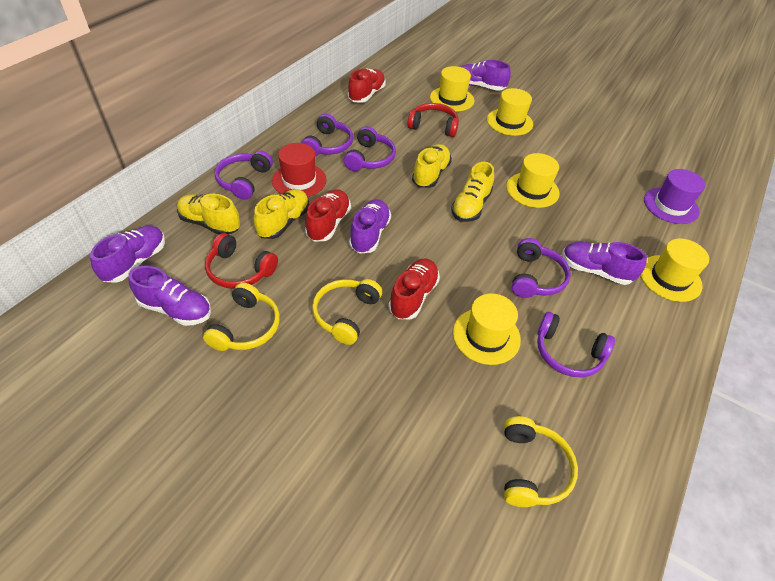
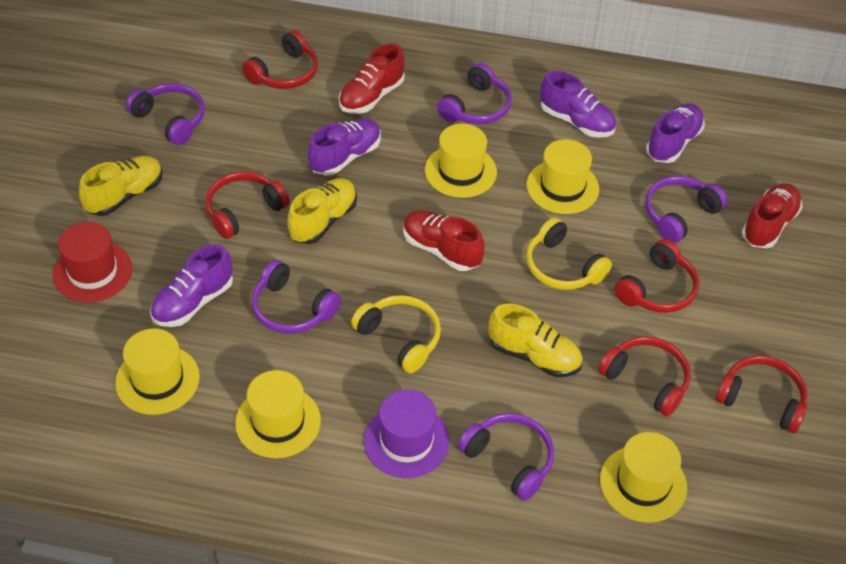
purple shoe: 5 -> 4
red headphones: 2 -> 5
yellow headphones: 3 -> 2
yellow shoe: 4 -> 3

